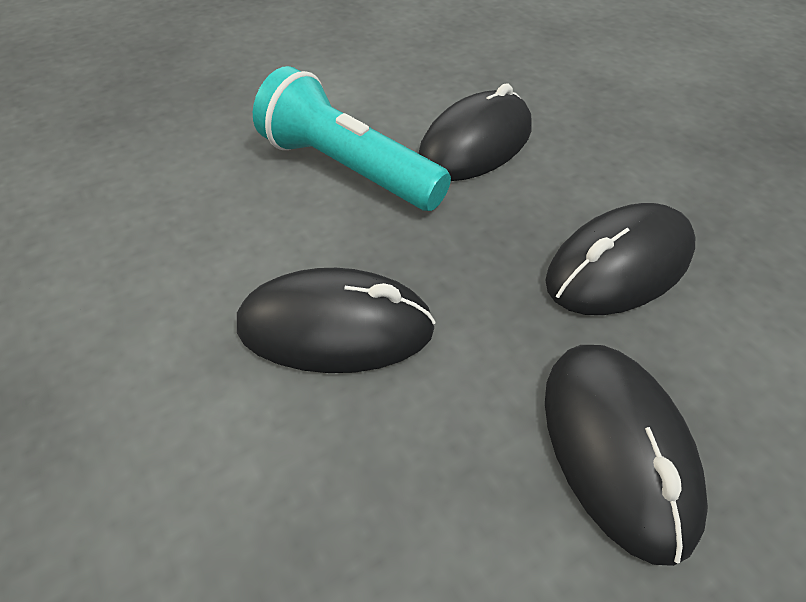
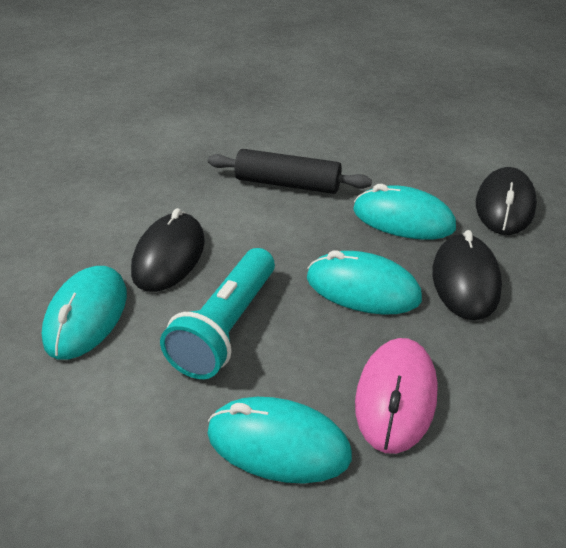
black mouse: 4 -> 3
black rolling pin: 0 -> 1
pink mouse: 0 -> 1
turquoise mouse: 0 -> 4

